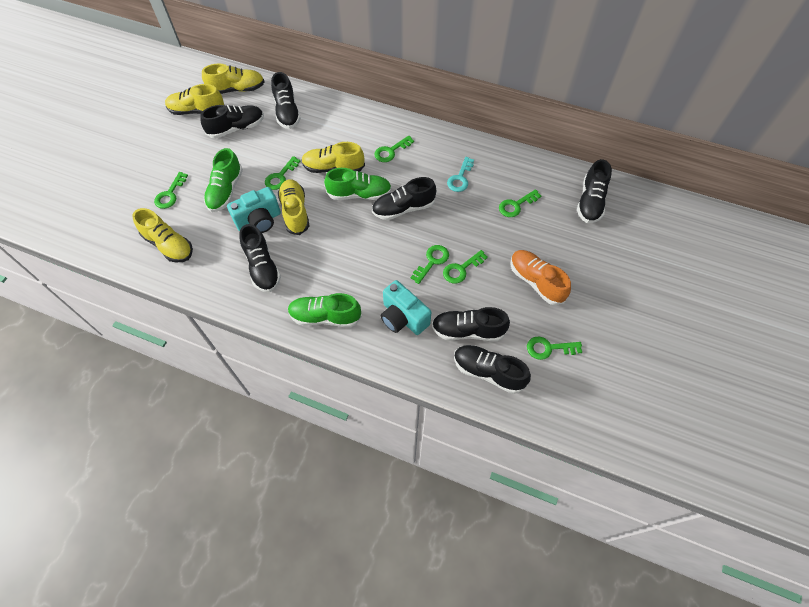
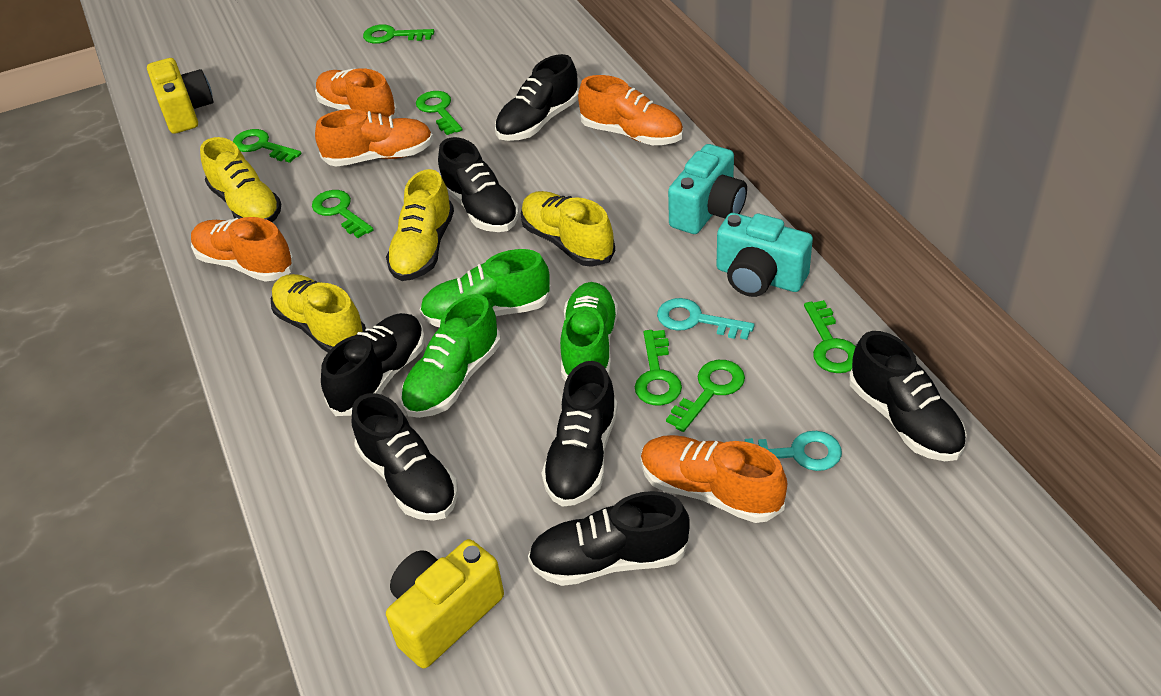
orange shoe: 1 -> 5
turquoise key: 1 -> 2
yellow camera: 0 -> 2
yellow shoe: 5 -> 4

